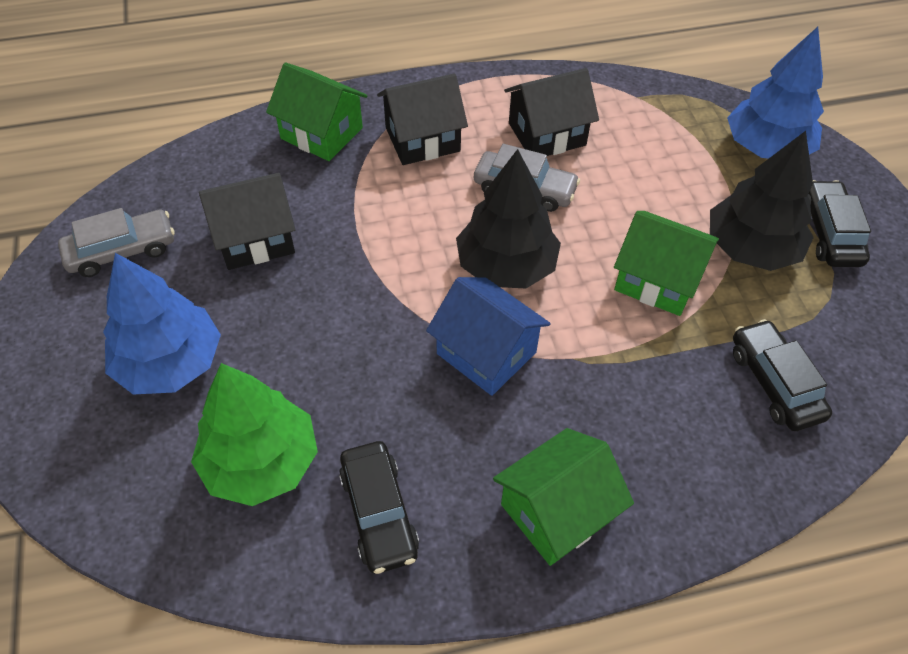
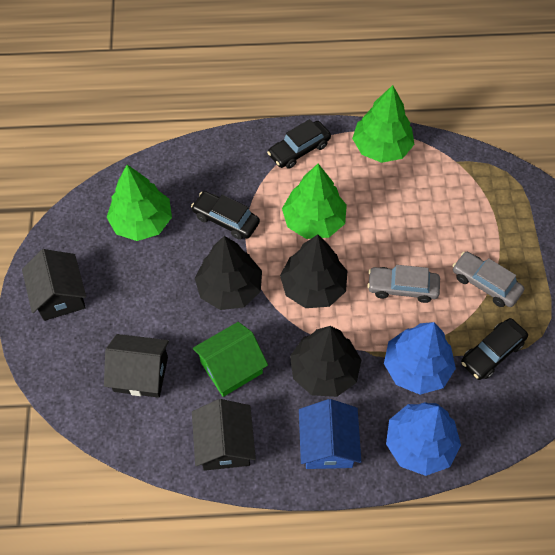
black tree: 2 -> 3
green house: 3 -> 1
green tree: 1 -> 3

